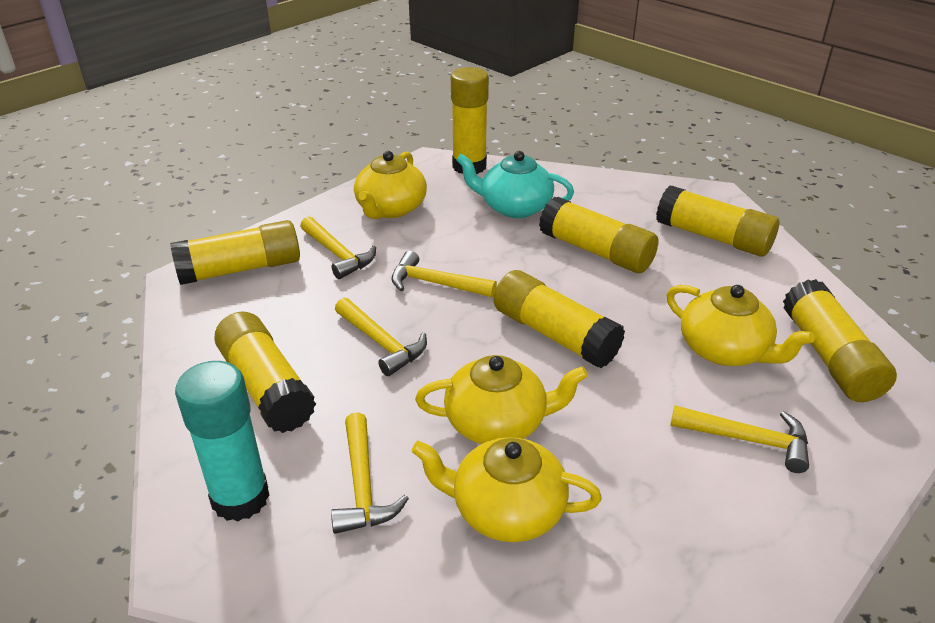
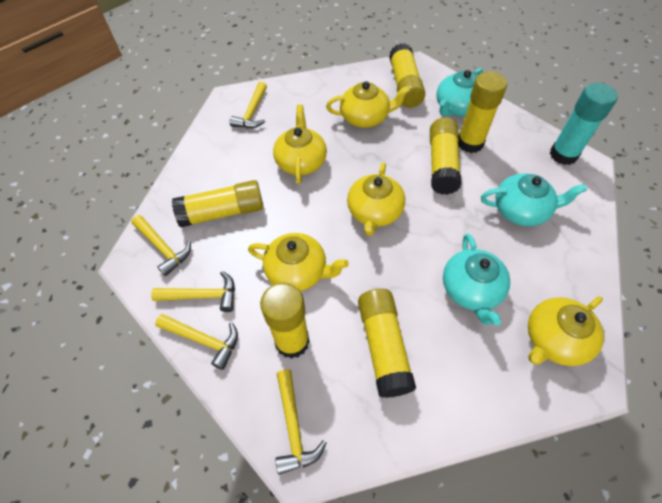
turquoise teapot: 1 -> 3
yellow glue stick: 7 -> 6
yellow teapot: 4 -> 5

